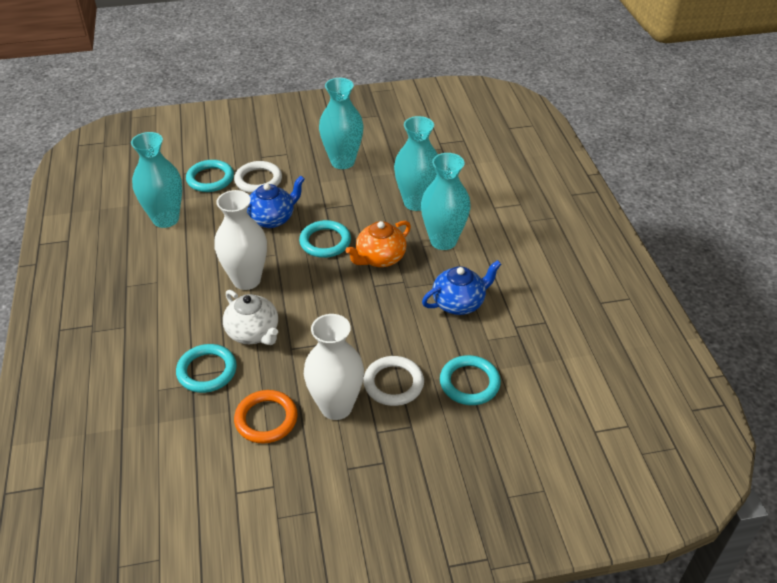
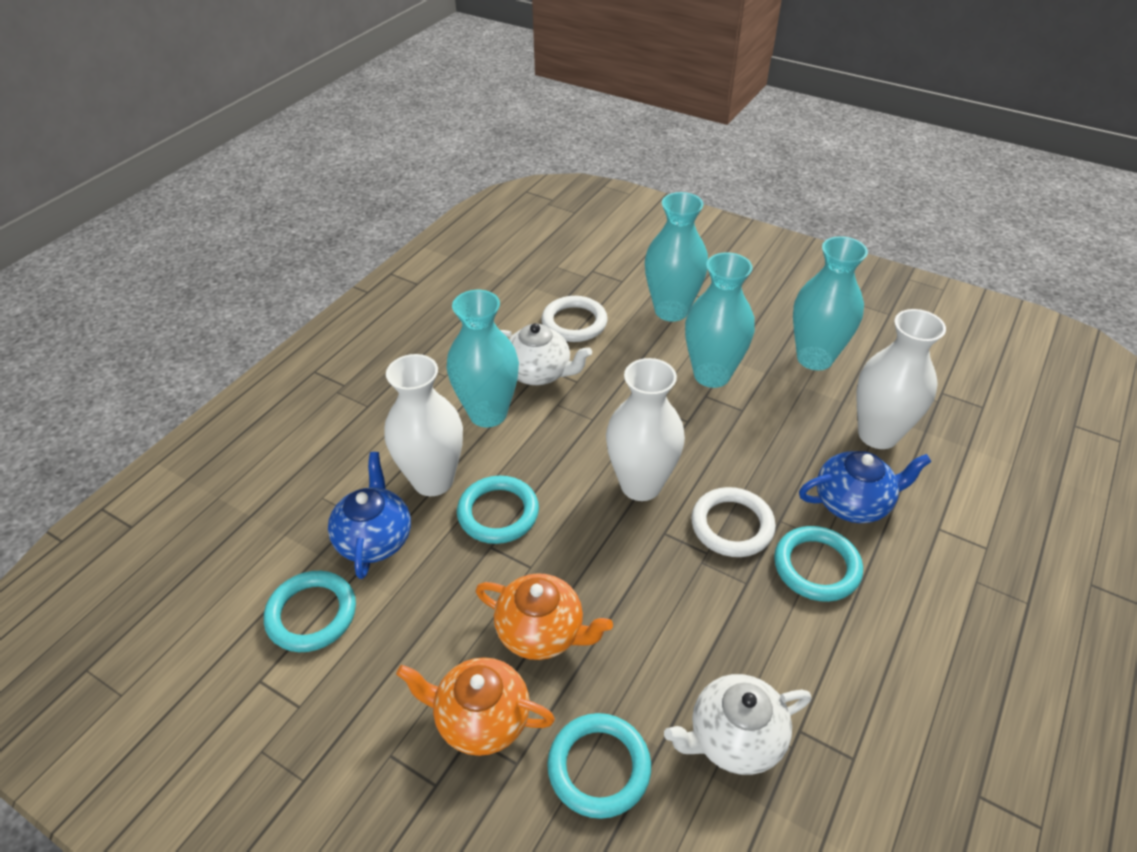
orange ring: 1 -> 0
orange teapot: 1 -> 2
white teapot: 1 -> 2
white vase: 2 -> 3

